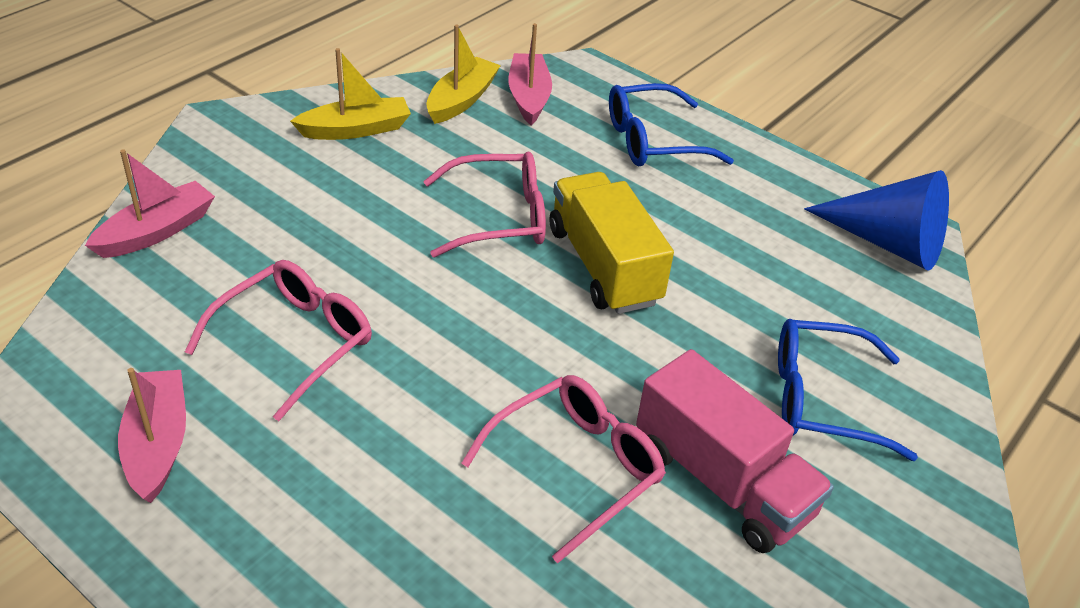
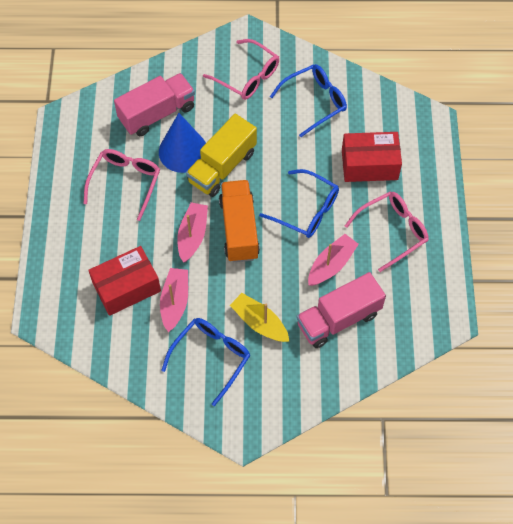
blue glasses: 2 -> 3
orange truck: 0 -> 1
pink truck: 1 -> 2
red box: 0 -> 2
yellow boat: 2 -> 1

